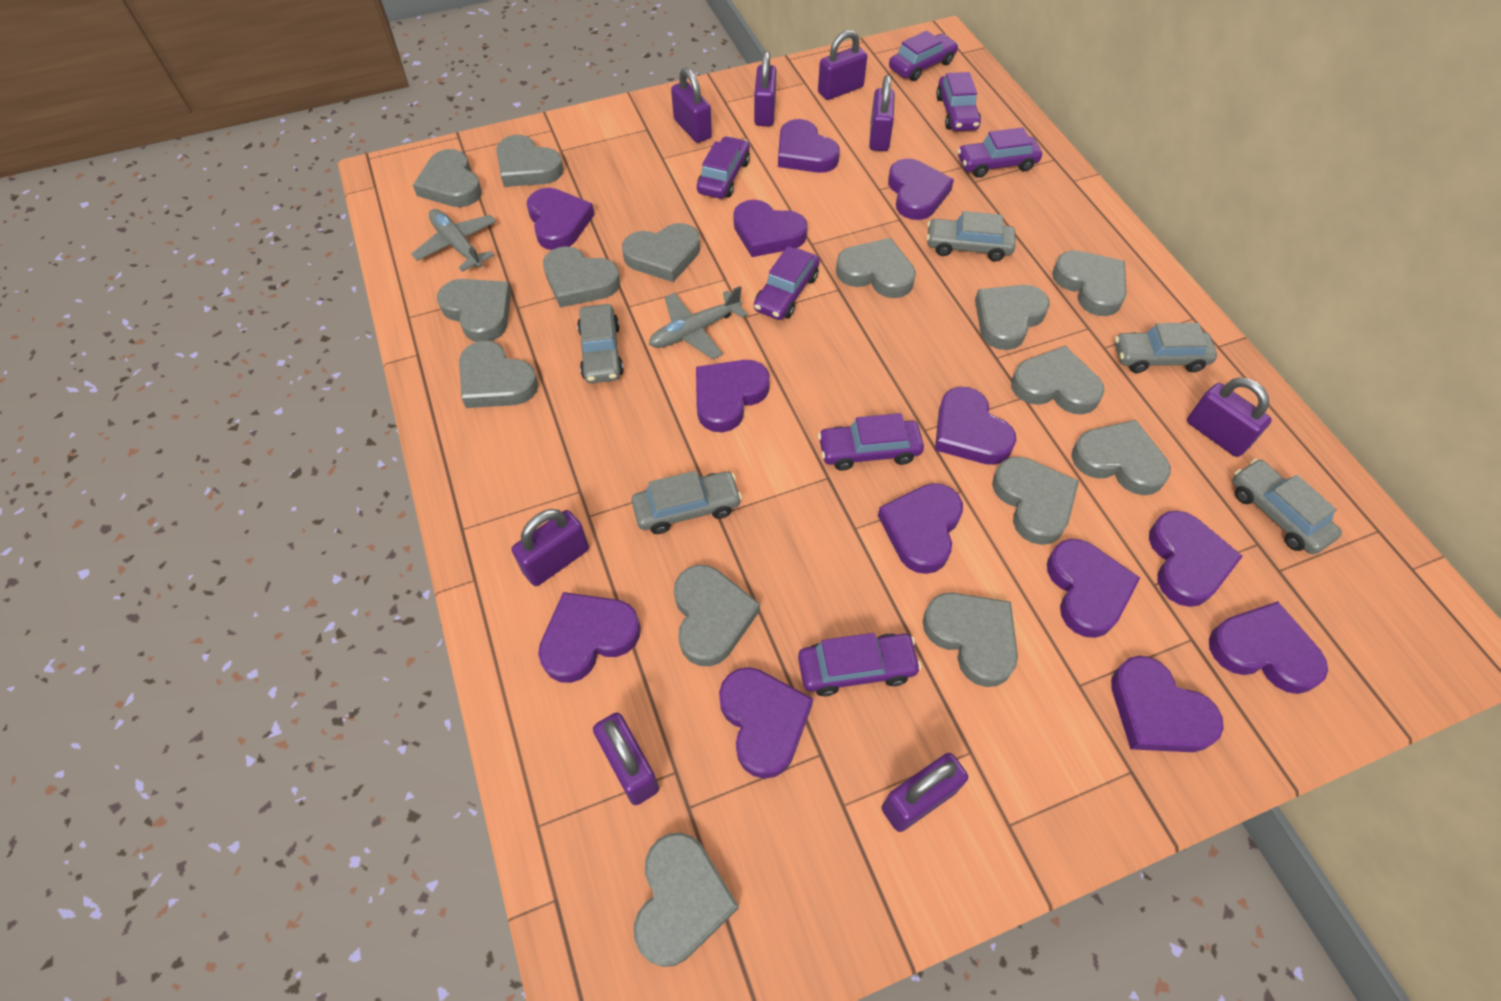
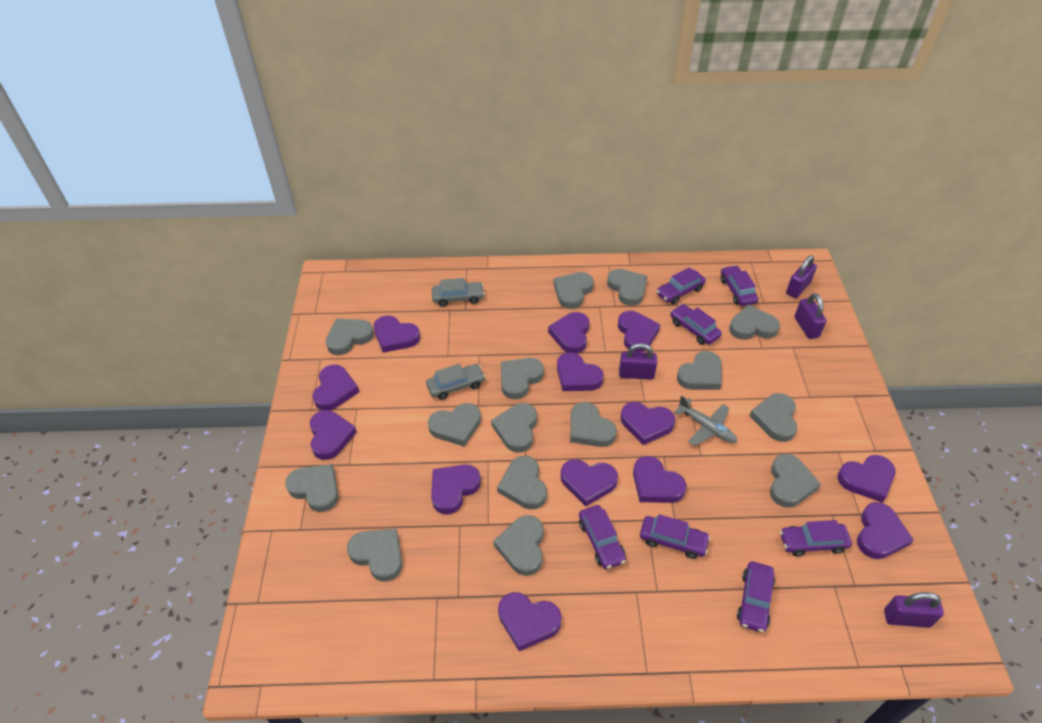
grey car: 5 -> 2
grey plane: 2 -> 1
purple padlock: 8 -> 4

